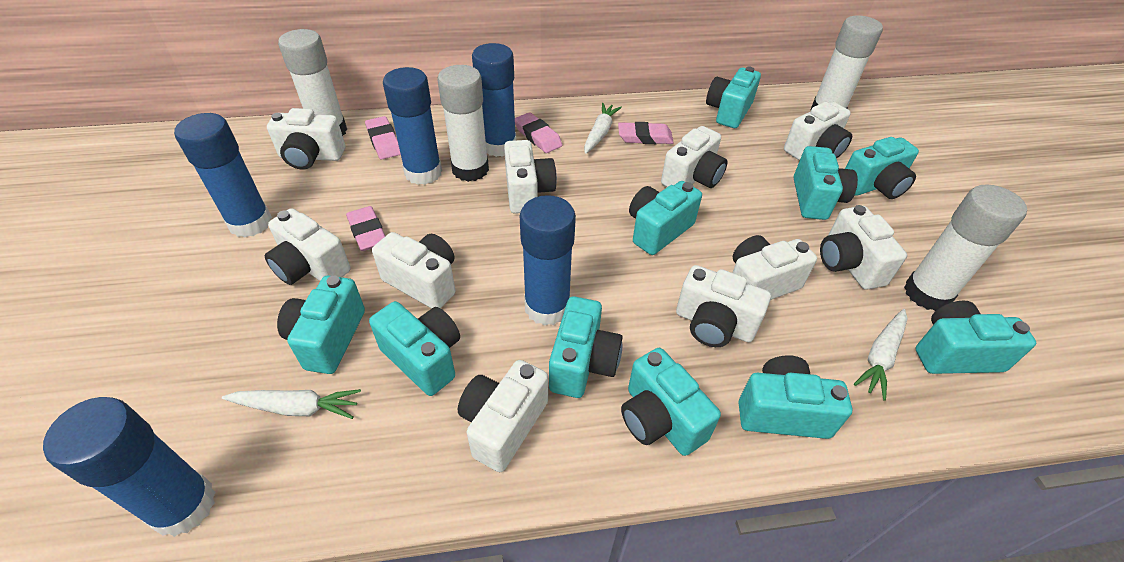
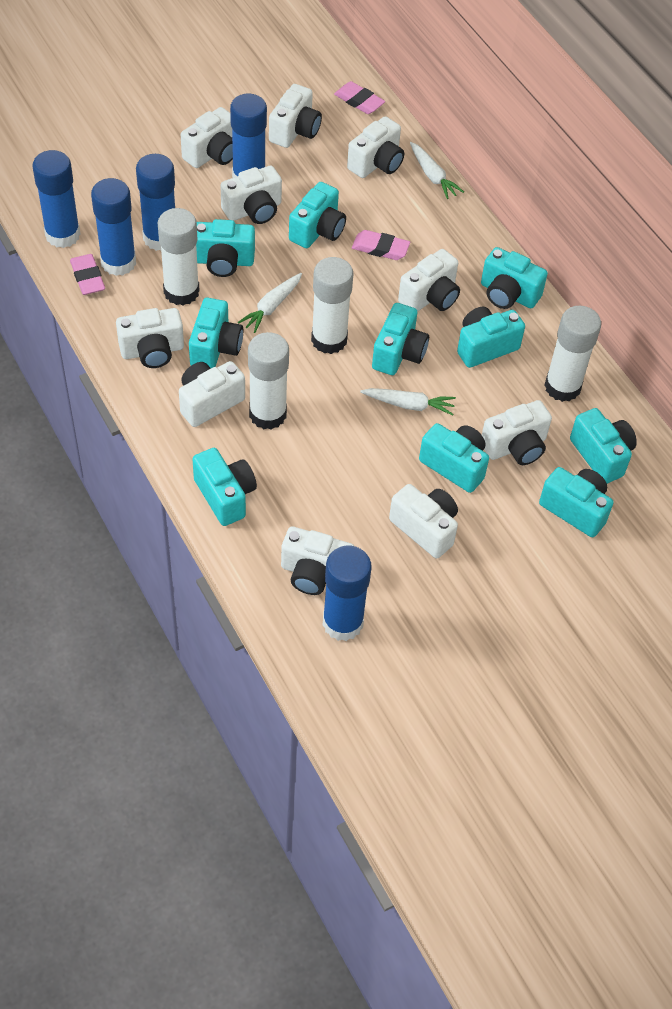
pink eraser: 4 -> 3

